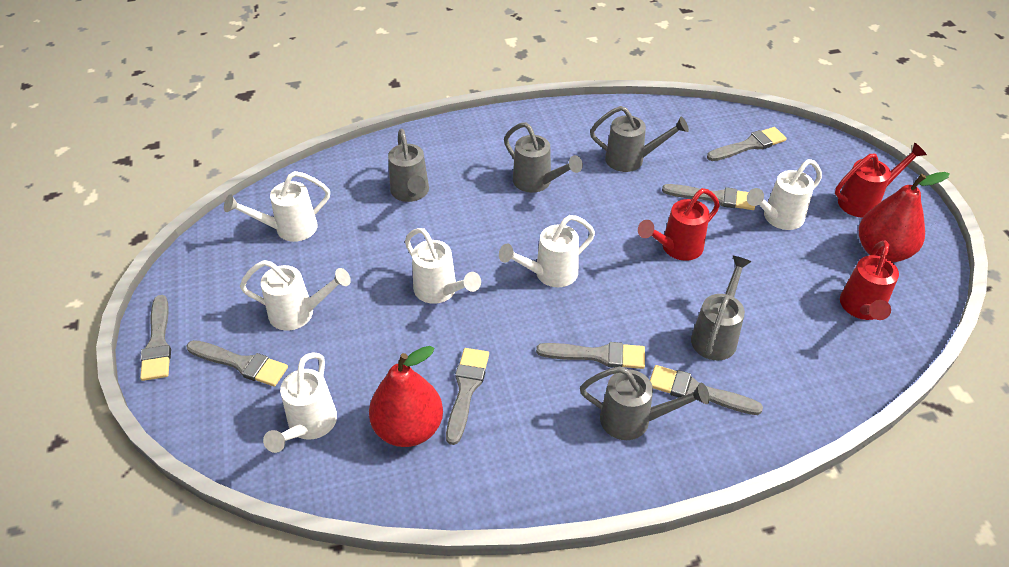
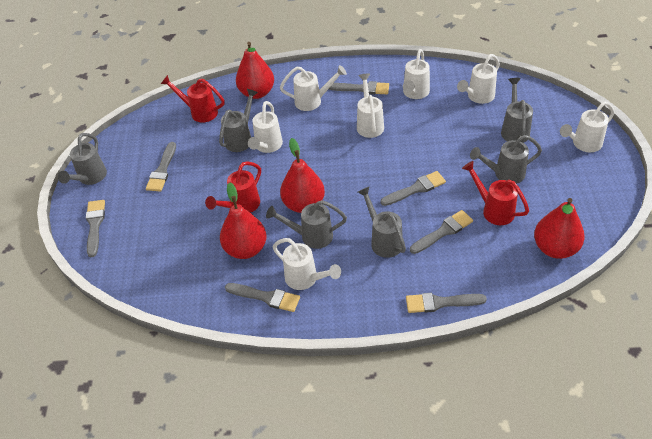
grey watering can: 5 -> 6
red pear: 2 -> 4
white watering can: 6 -> 7

